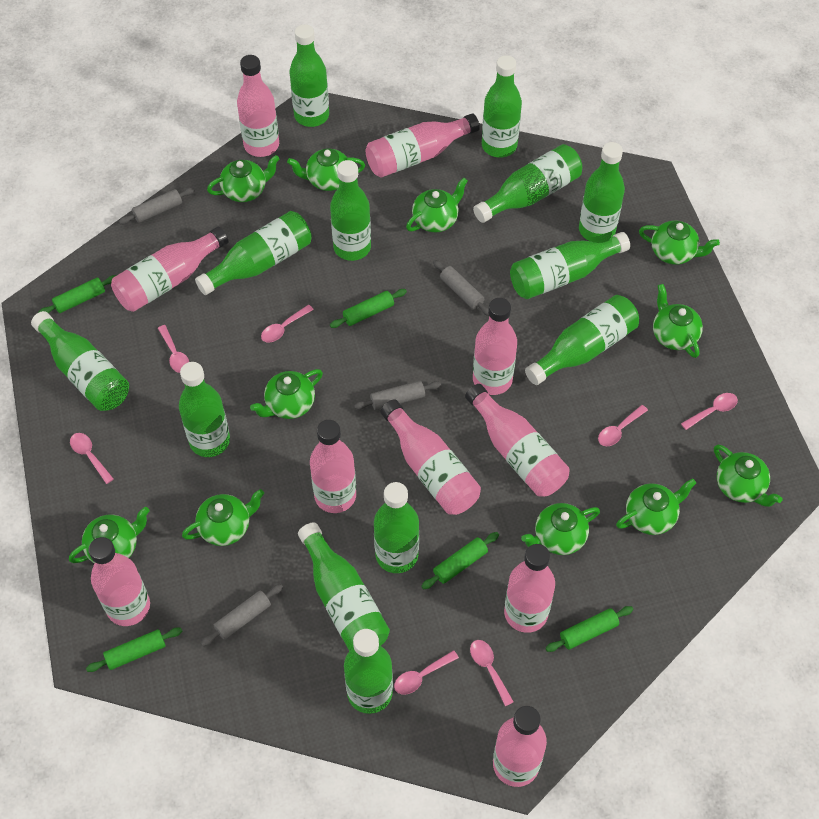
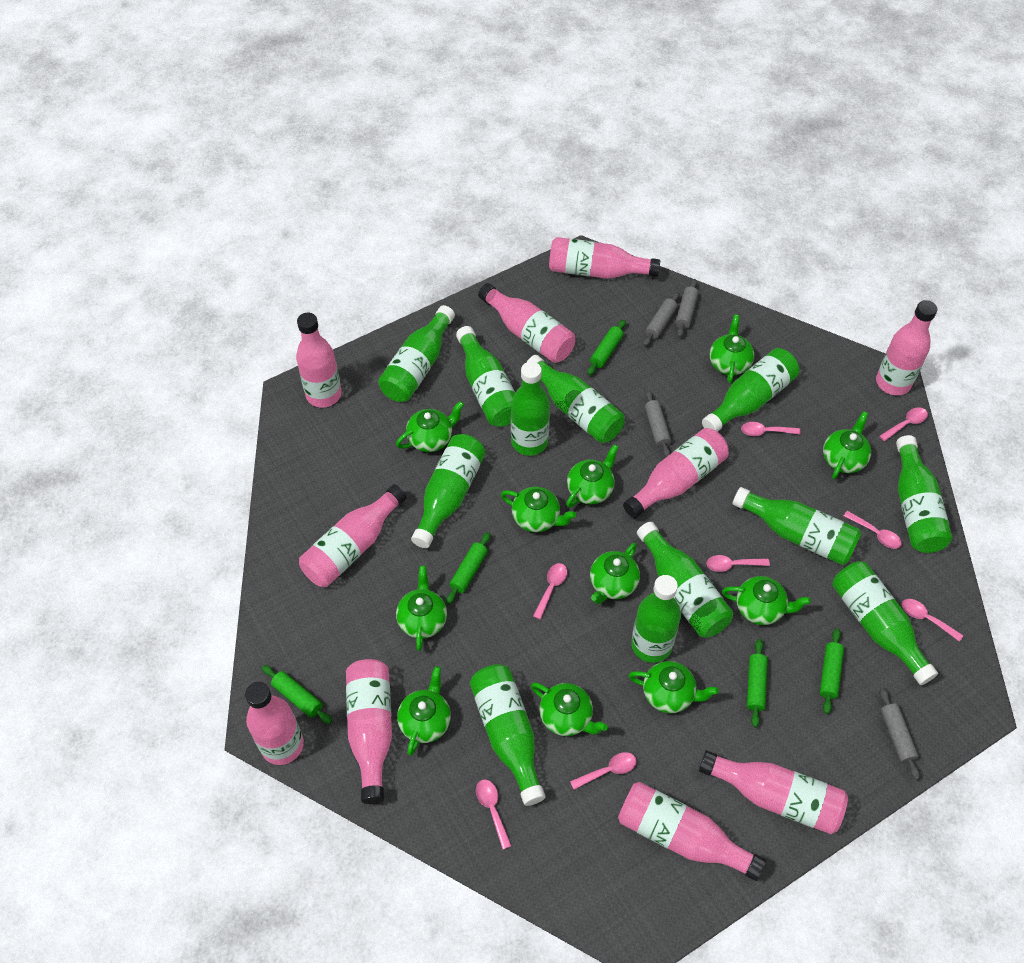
green bottle: 13 -> 12
pink spoon: 7 -> 8

